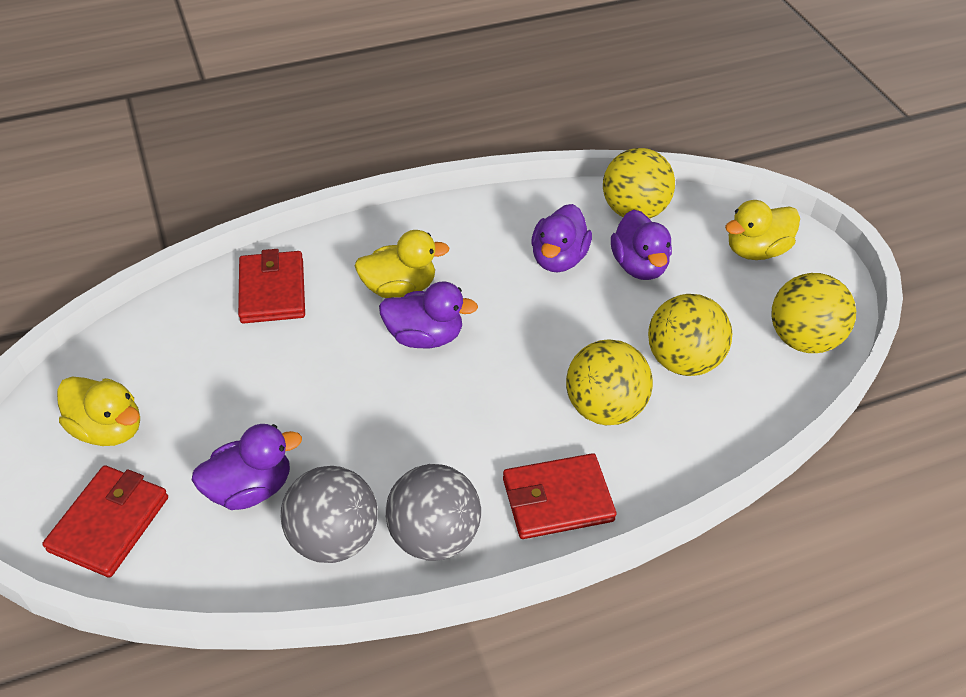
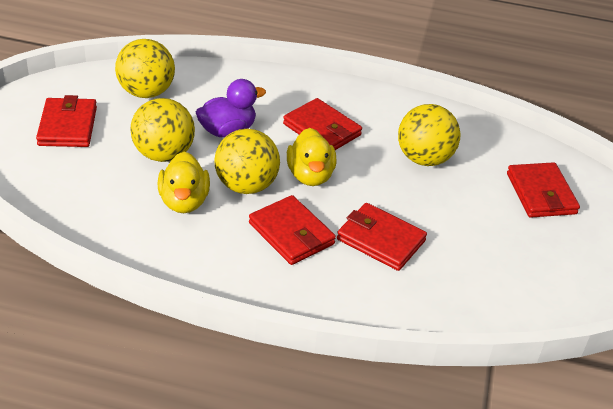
grey ball: 2 -> 0
purple duck: 4 -> 1
red wallet: 3 -> 5
yellow duck: 3 -> 2

